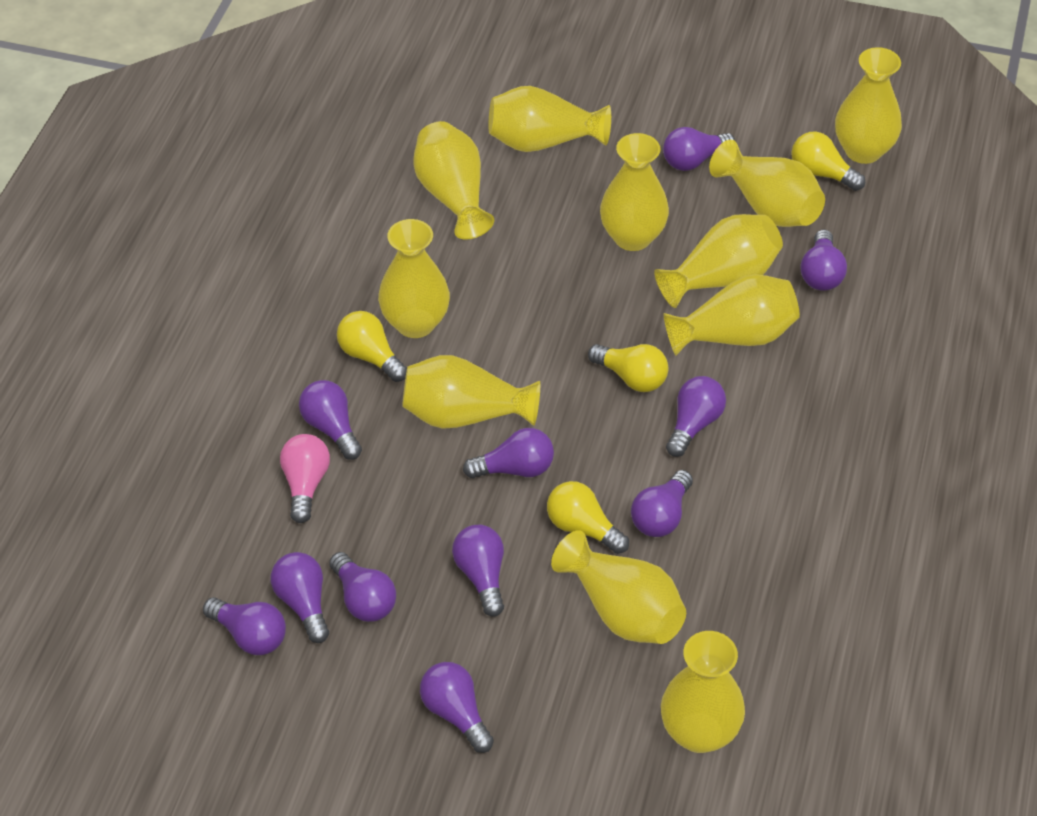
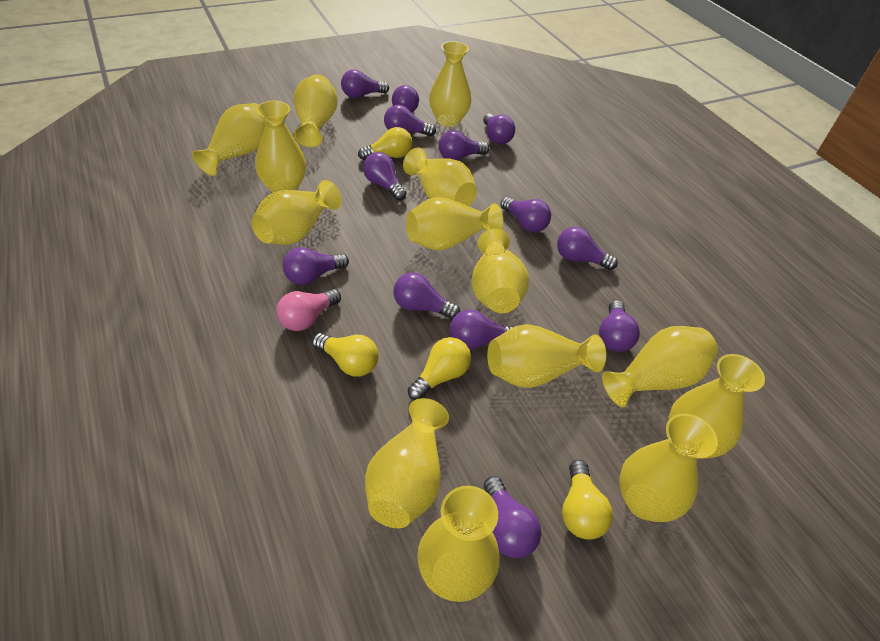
purple light bulb: 11 -> 13
yellow vase: 11 -> 14

